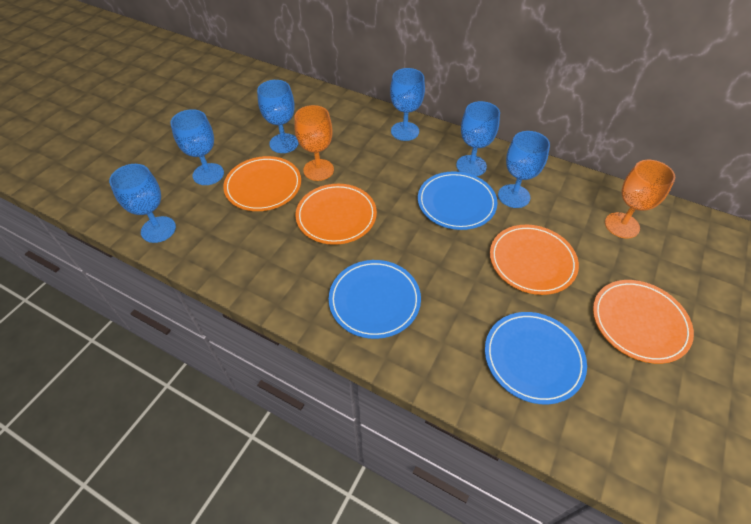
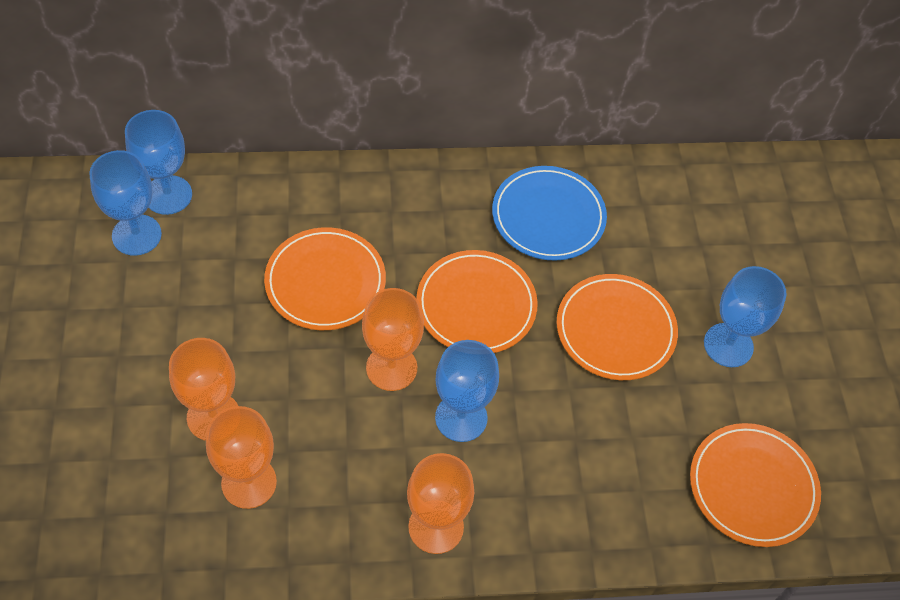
blue goblet: 6 -> 4
blue plate: 3 -> 1
orange goblet: 2 -> 4

